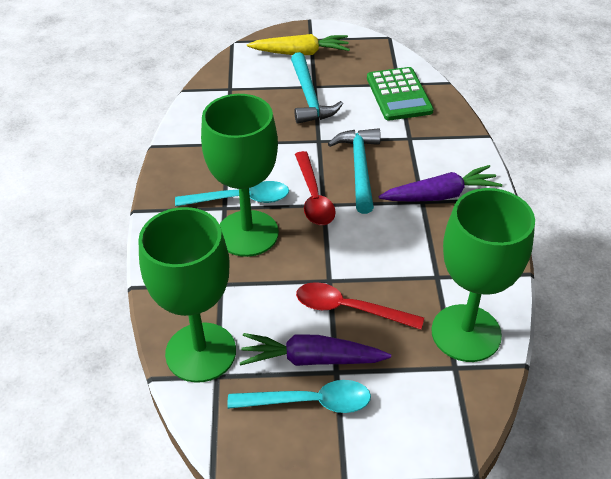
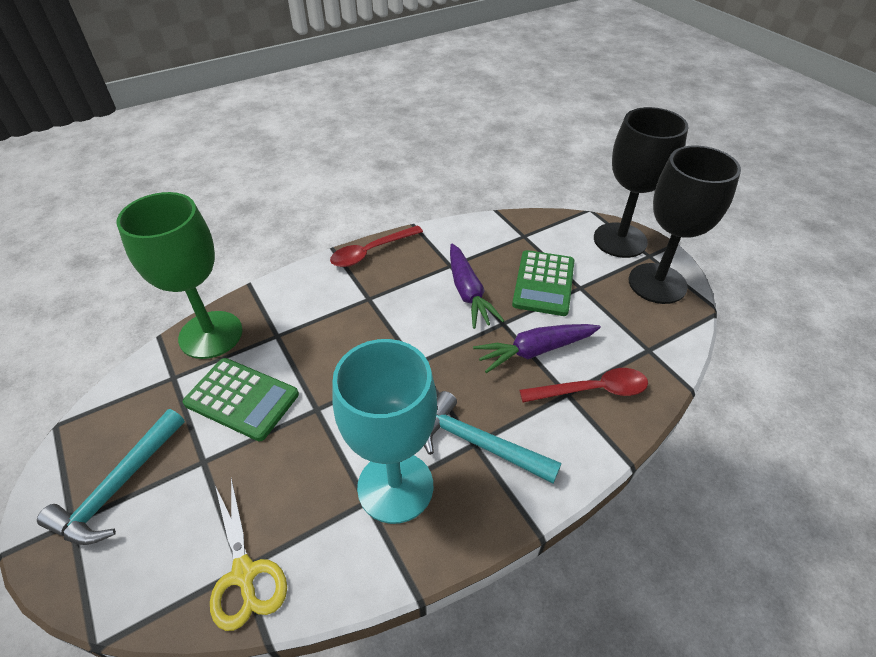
black goblet: 0 -> 2
green calculator: 1 -> 2
green goblet: 3 -> 1
turquoise goblet: 0 -> 1
turquoise spoon: 2 -> 0
yellow carrot: 1 -> 0
yellow scissors: 0 -> 1

